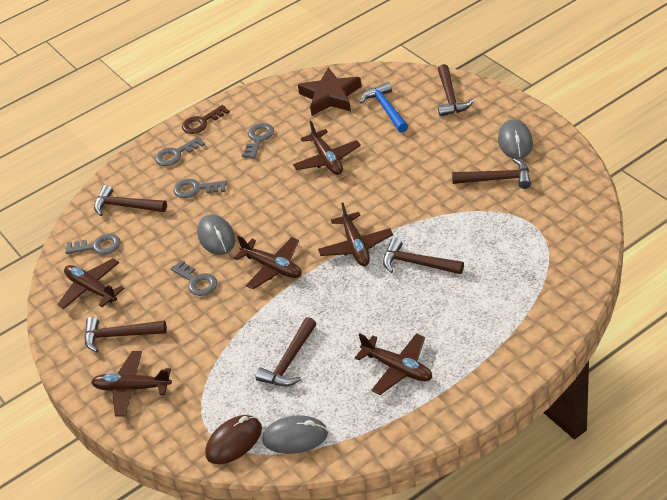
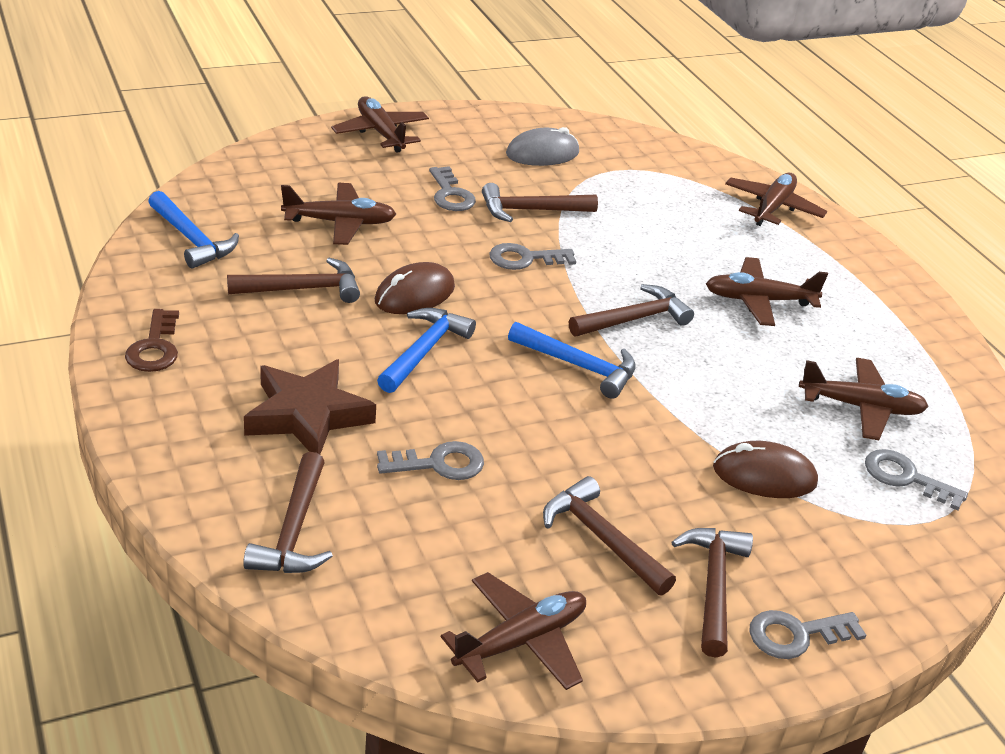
blue hammer: 1 -> 3
brown mouse: 1 -> 2
grey mouse: 3 -> 1

